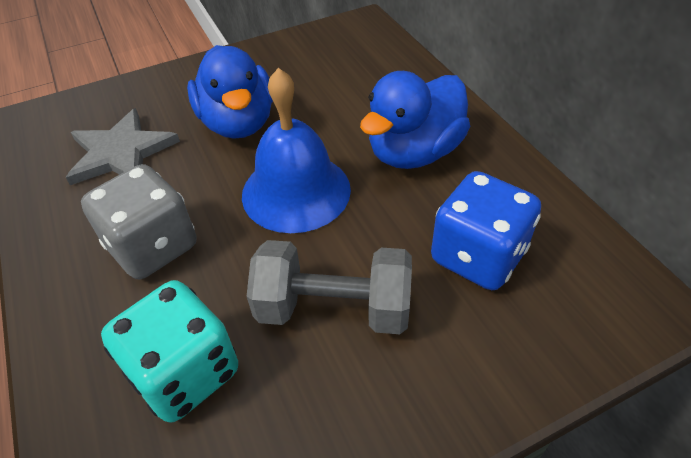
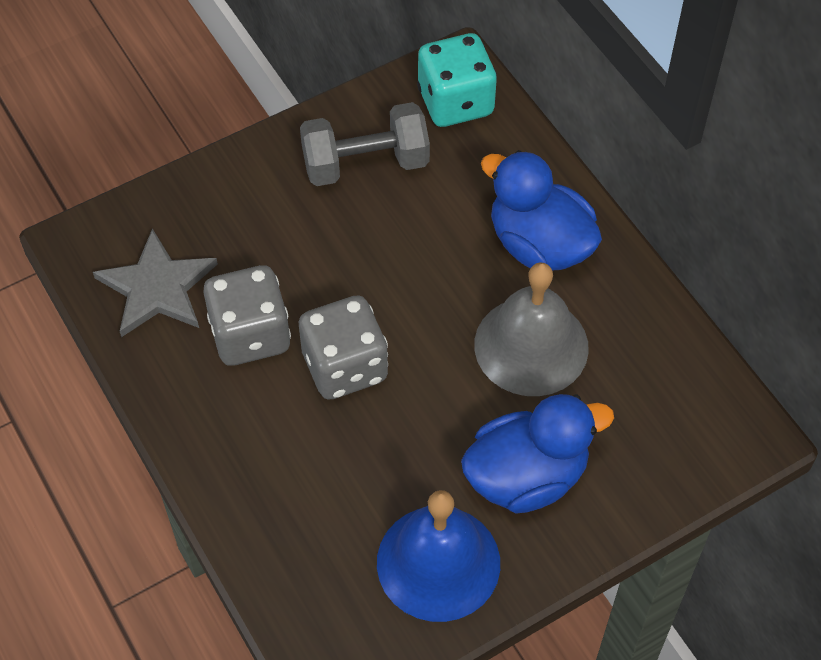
blue dice: 1 -> 0
grey bell: 0 -> 1
grey dice: 1 -> 2

